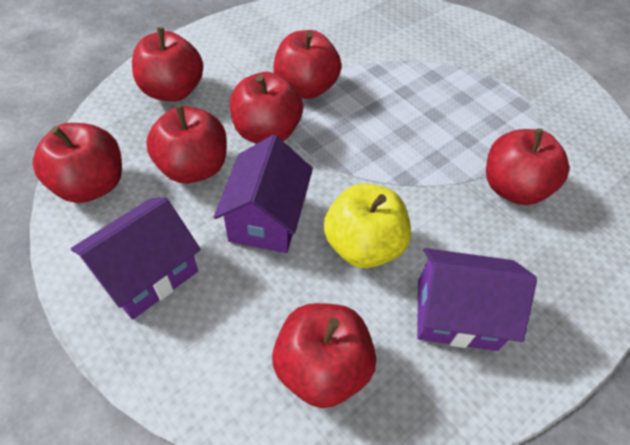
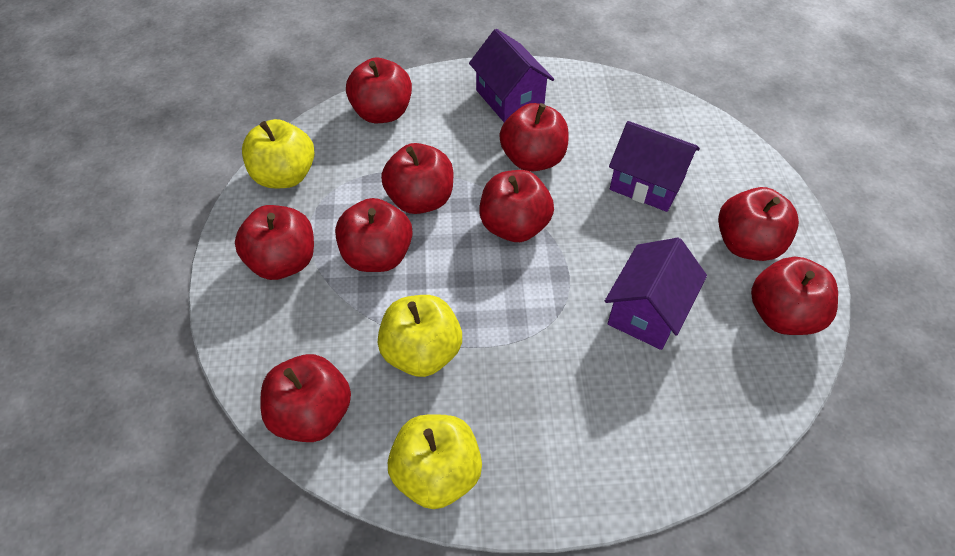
red apple: 7 -> 9
yellow apple: 1 -> 3

